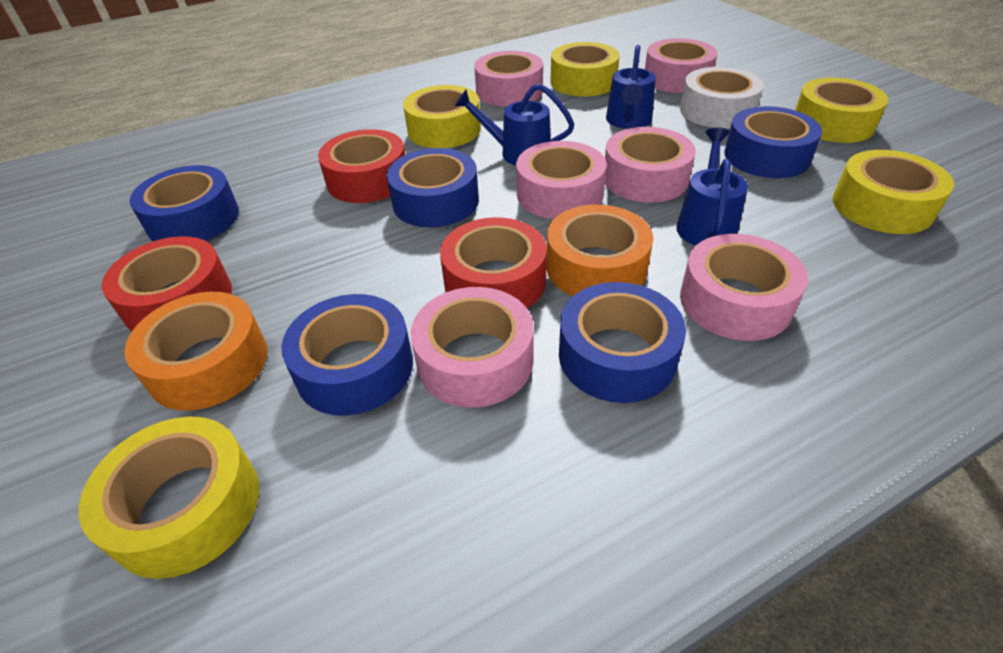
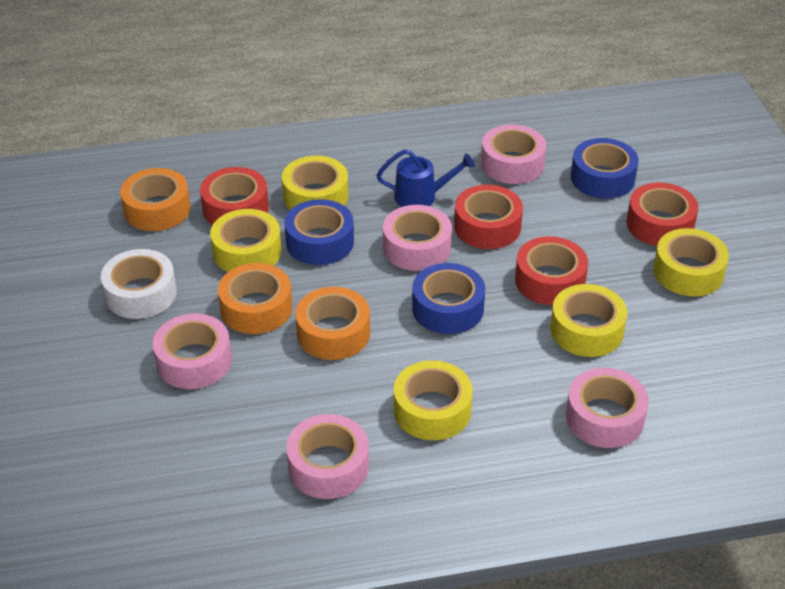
blue tape: 5 -> 3
blue watering can: 3 -> 1
orange tape: 2 -> 3
pink tape: 6 -> 5
red tape: 3 -> 4

